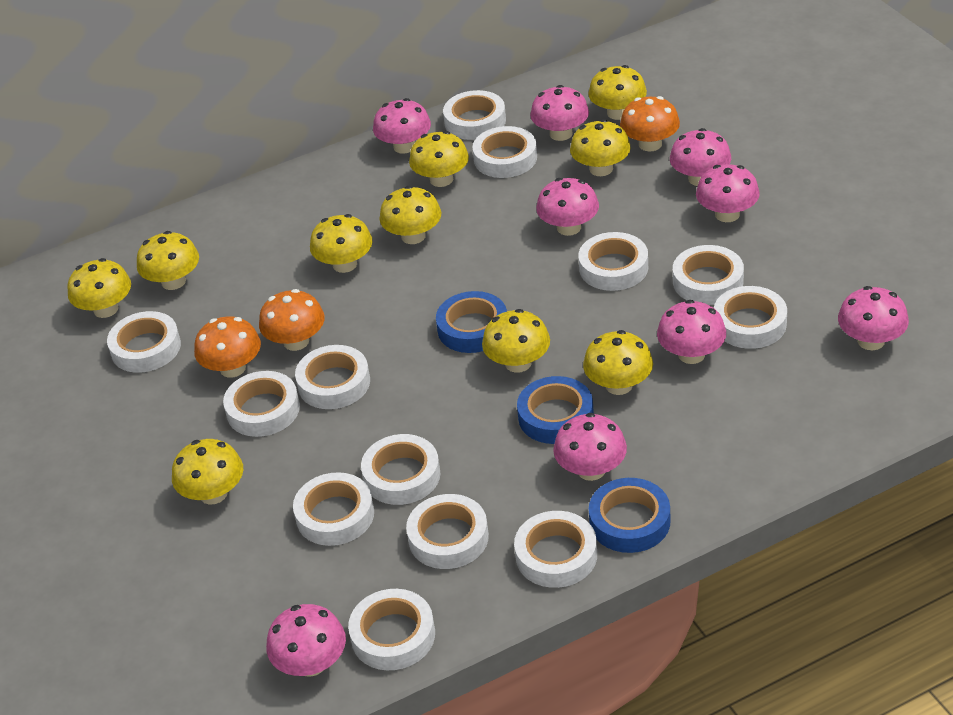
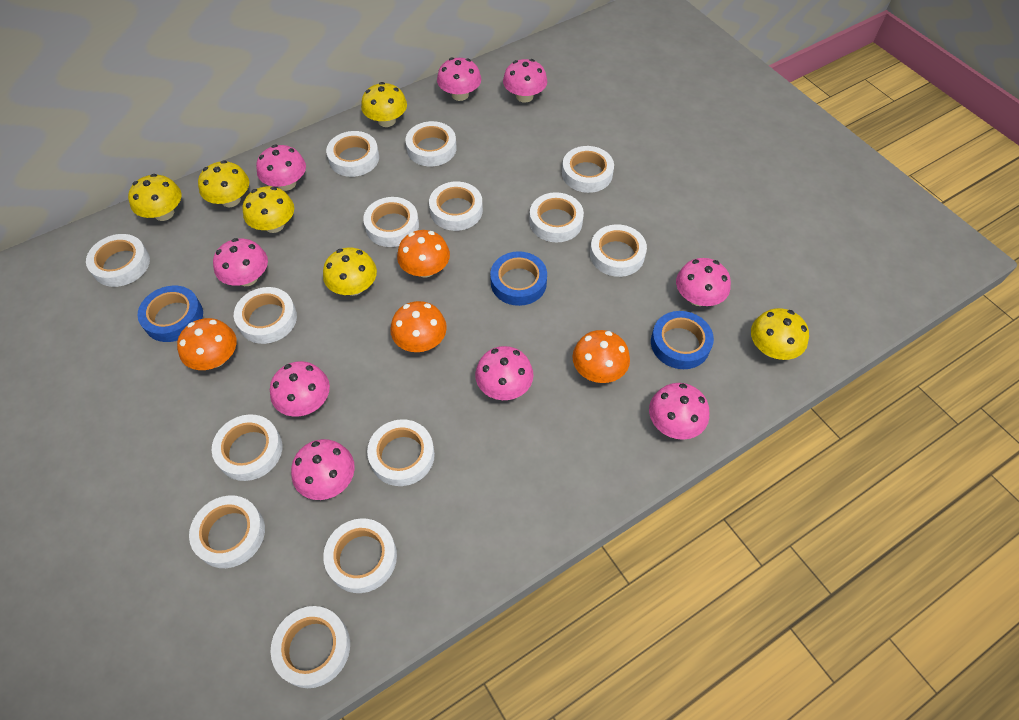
orange mushroom: 3 -> 4
white tape: 13 -> 14
yellow mushroom: 10 -> 6

